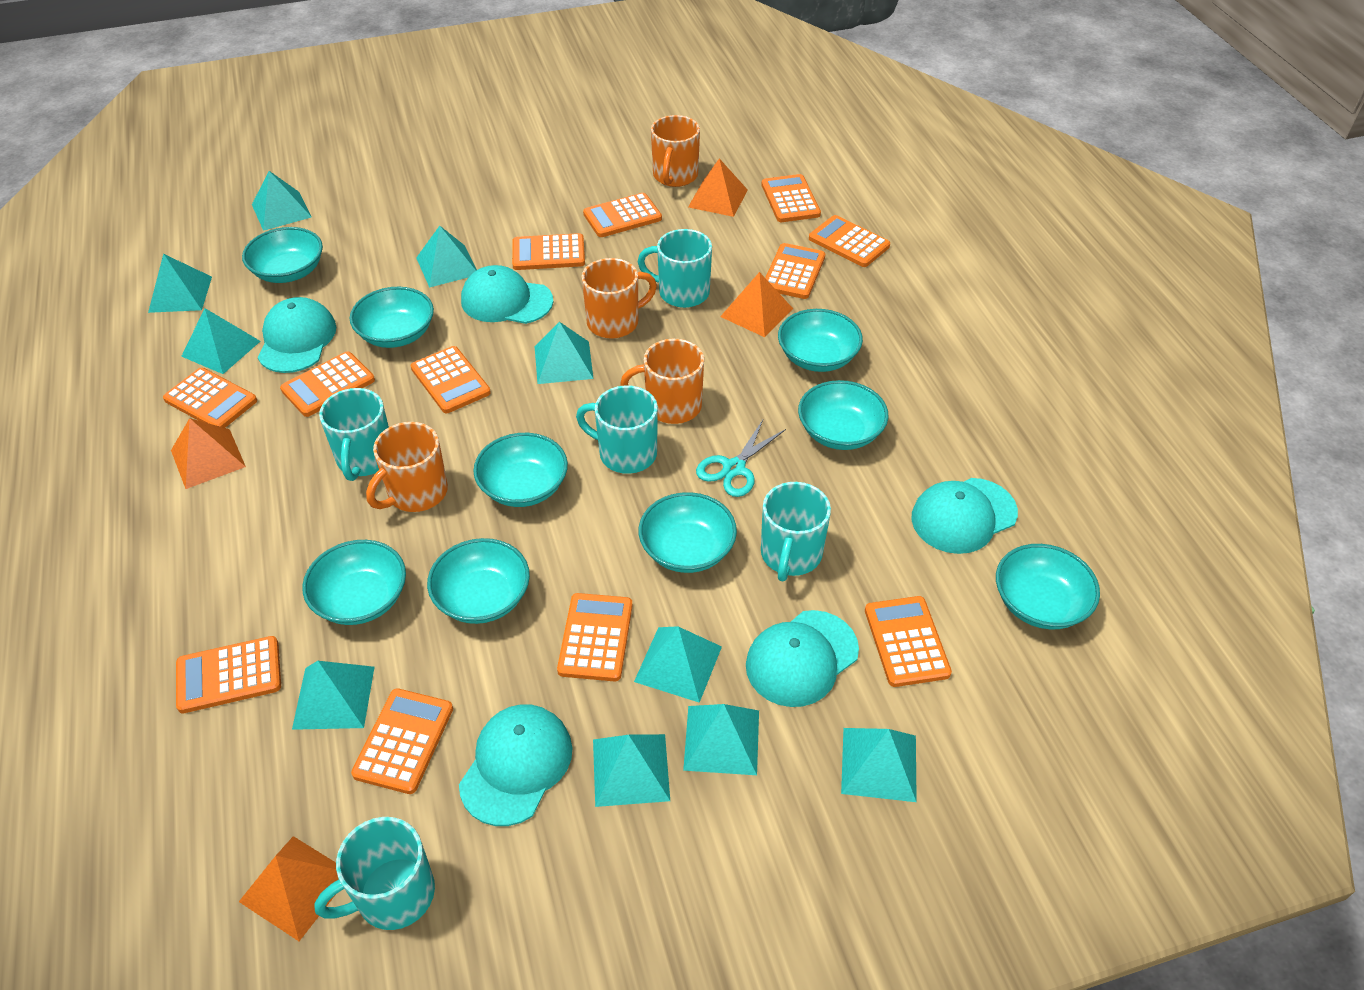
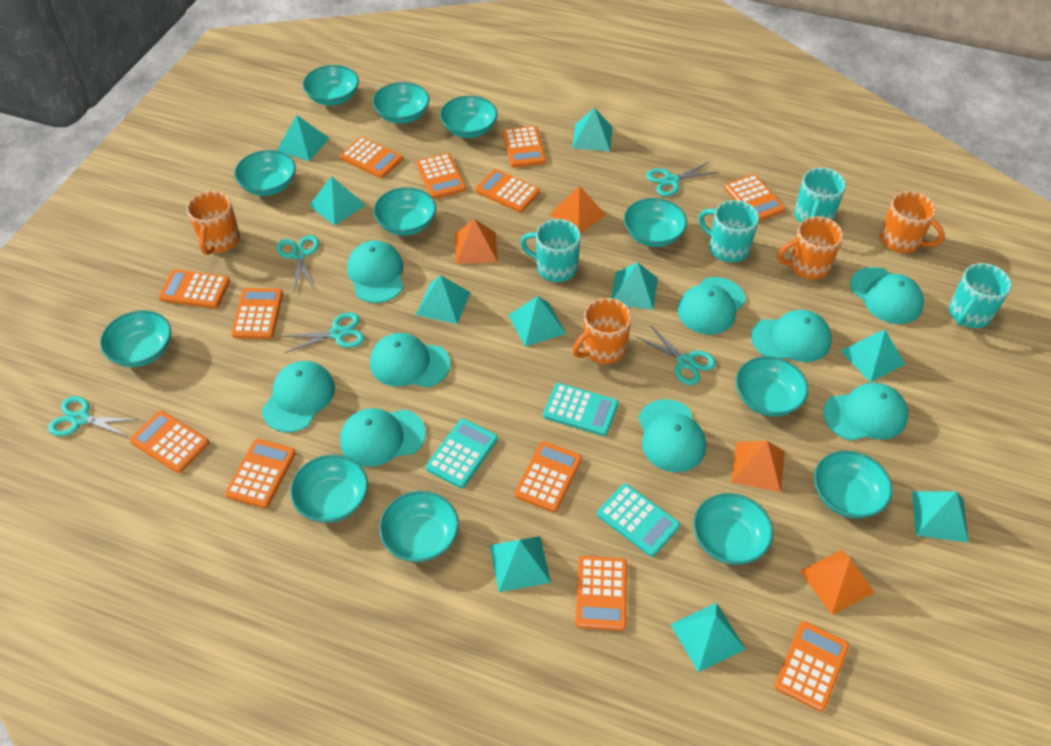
turquoise bowl: 9 -> 12
turquoise calculator: 0 -> 3
turquoise cap: 5 -> 9
turquoise mug: 5 -> 4
turquoise scissors: 1 -> 5

